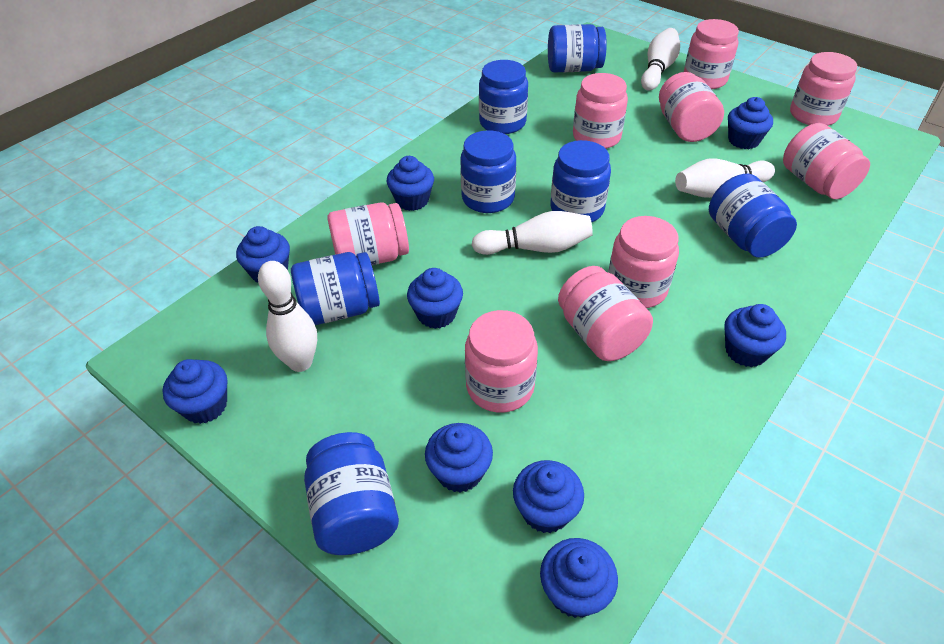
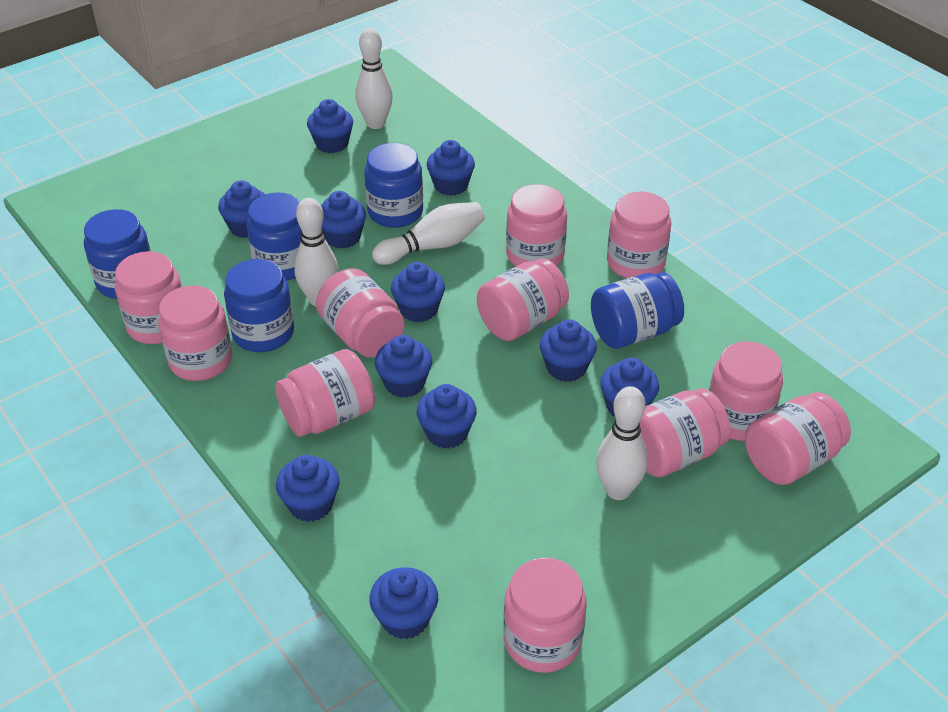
blue cupcake: 9 -> 11
blue jar: 7 -> 5
pink jar: 9 -> 11

